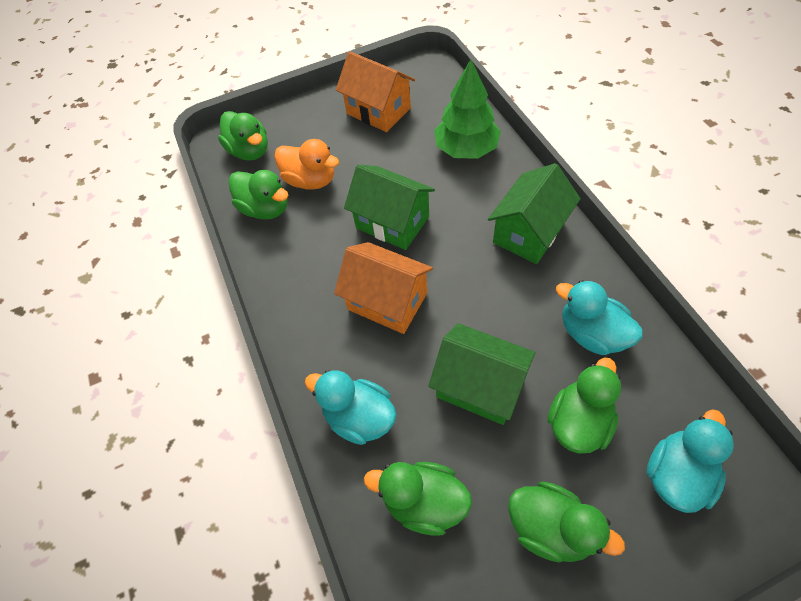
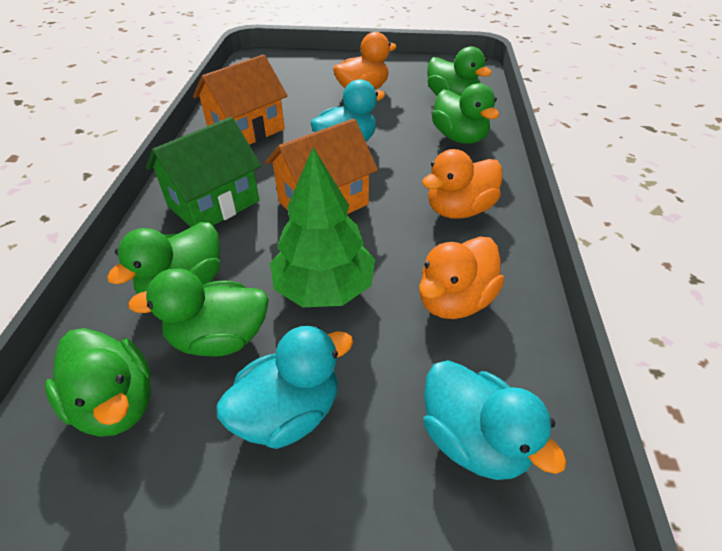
green house: 3 -> 1
orange duck: 1 -> 3

